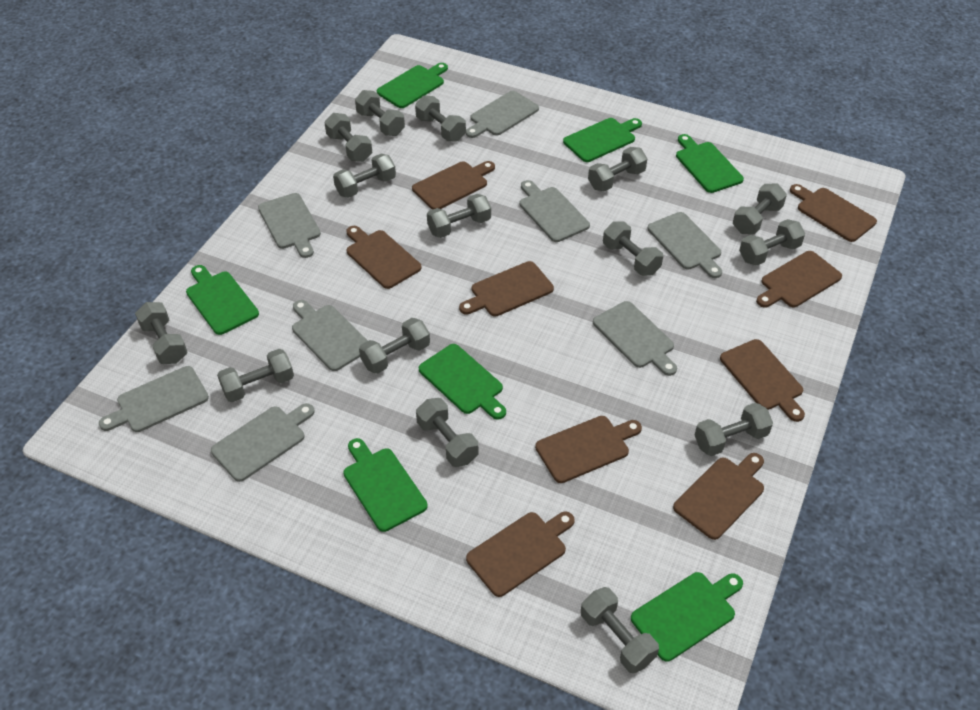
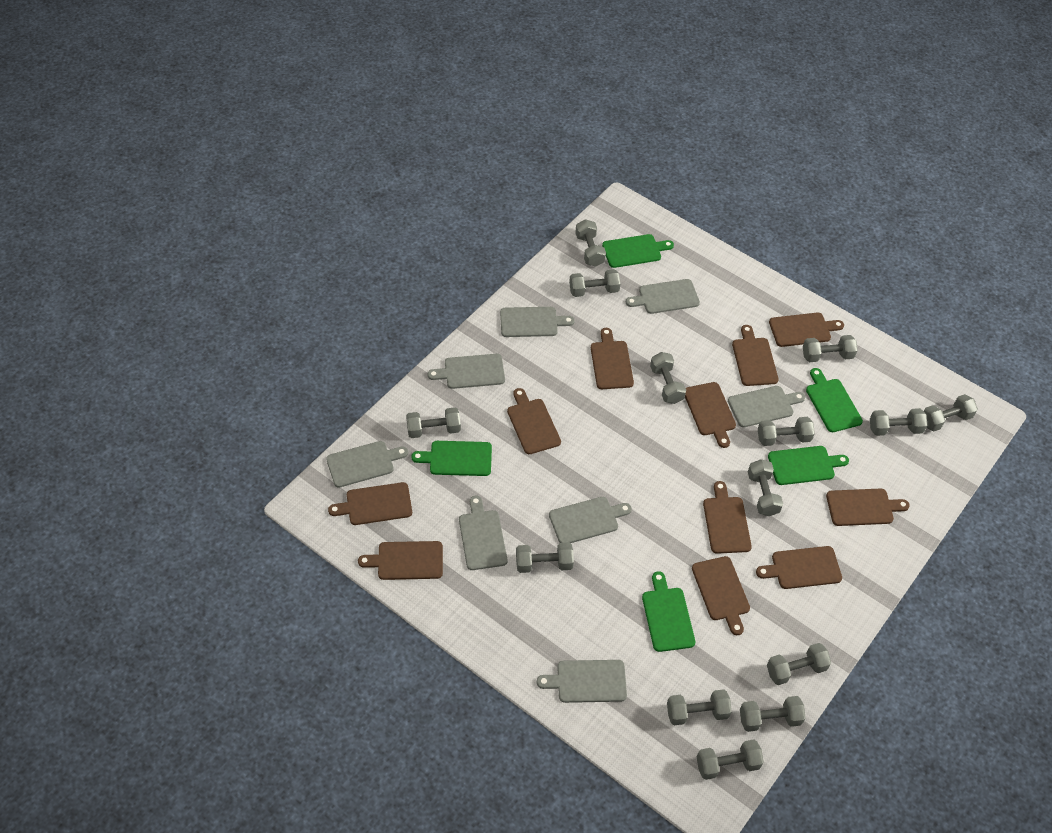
brown cutting board: 9 -> 11
green cutting board: 7 -> 5
grey dumbbell: 15 -> 14

